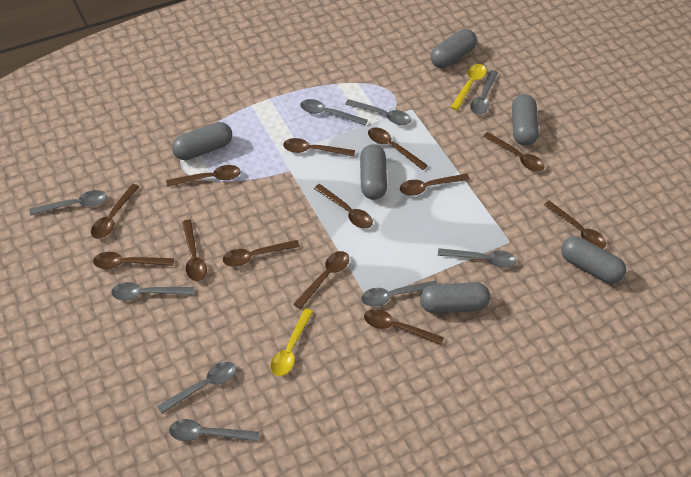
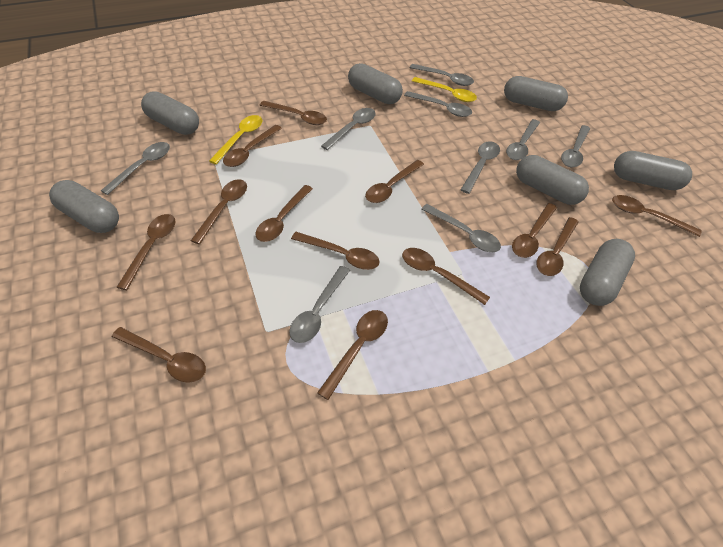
grey capsule: 6 -> 7

